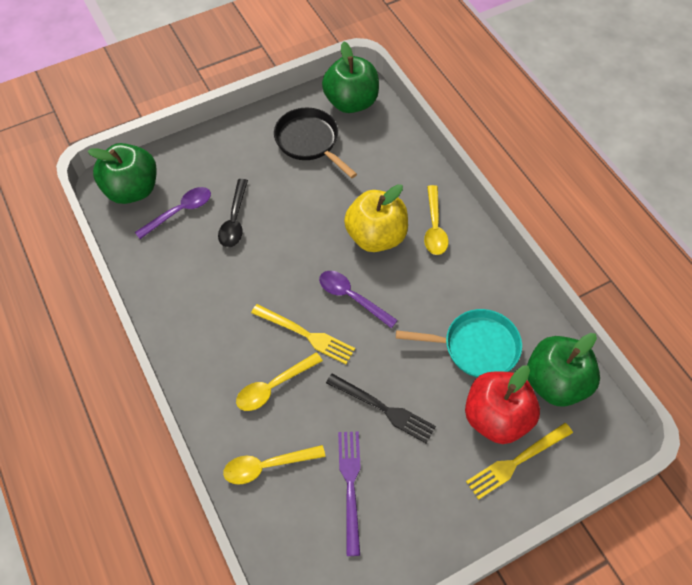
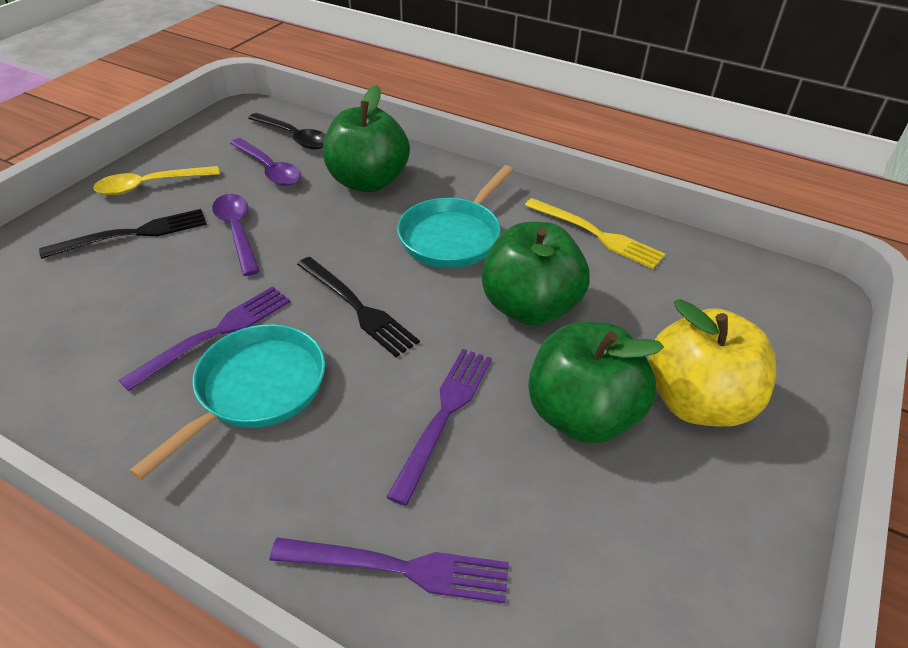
black fork: 1 -> 2
black pan: 1 -> 0
purple fork: 1 -> 3
red apple: 1 -> 0
turquoise pan: 1 -> 2
yellow fork: 2 -> 1
yellow spoon: 3 -> 1

